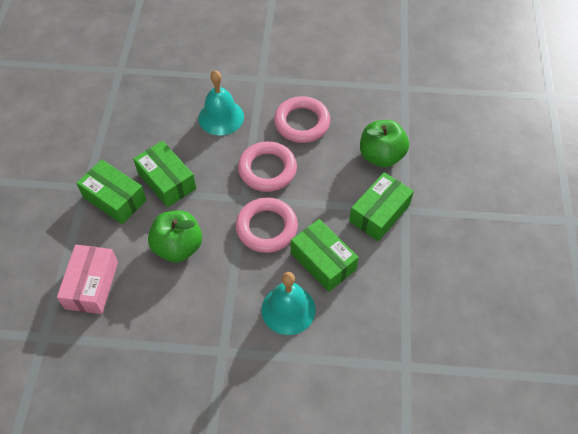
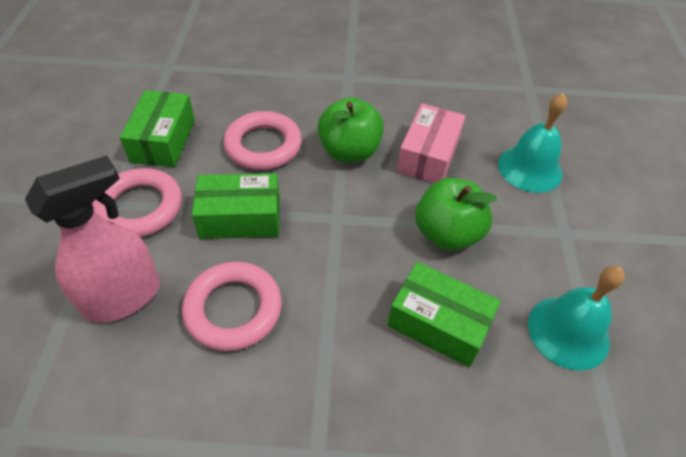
green box: 4 -> 3
pink spray bottle: 0 -> 1

